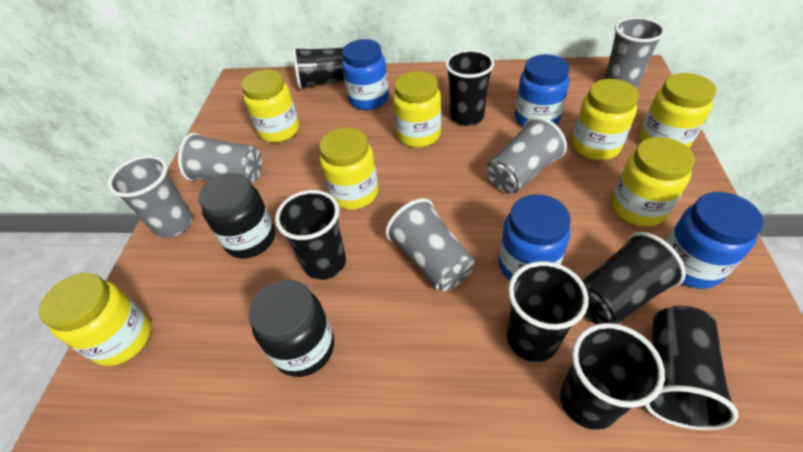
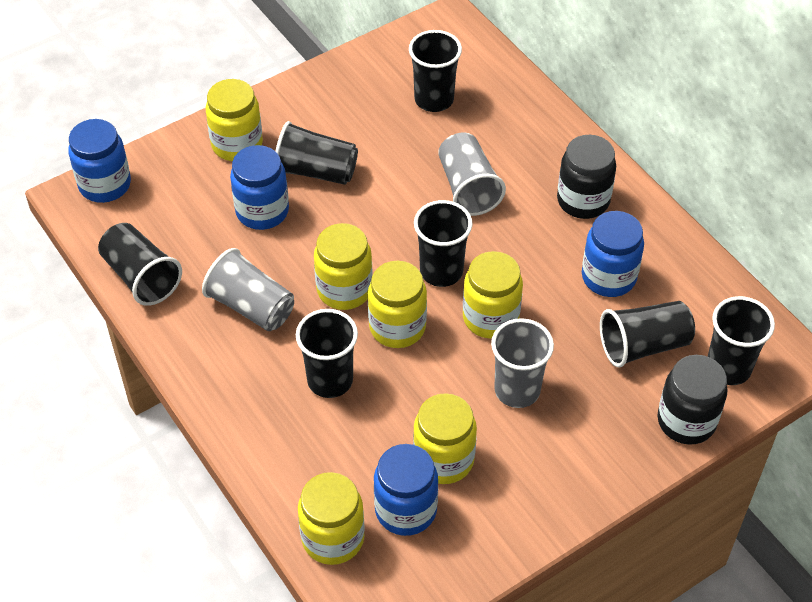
grey cup: 5 -> 3
yellow jar: 7 -> 6

